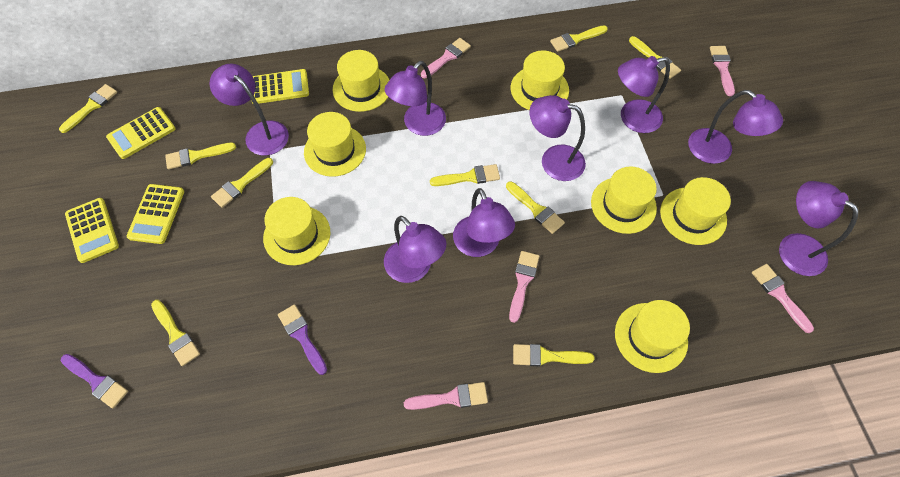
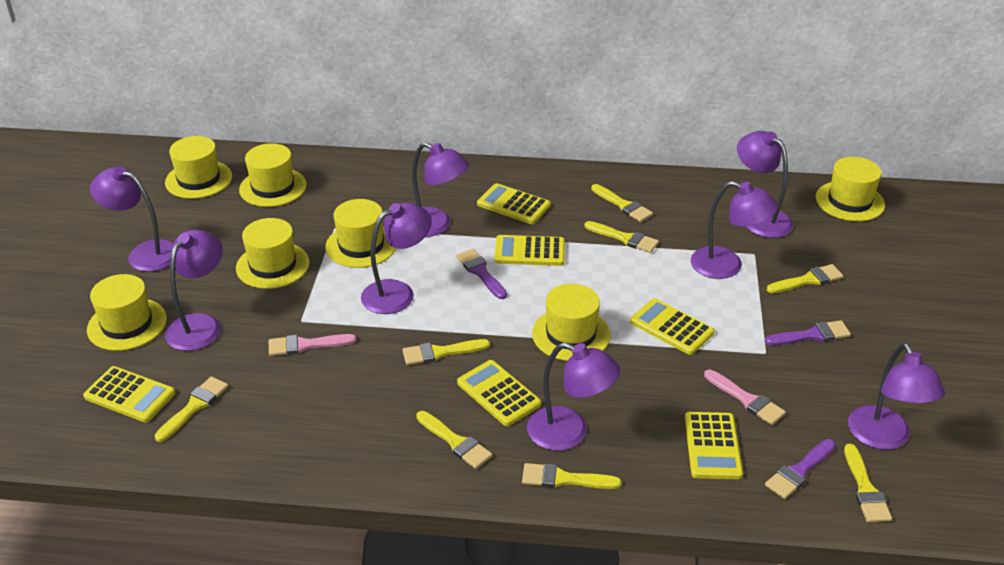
pink brush: 5 -> 2
purple brush: 2 -> 3
yellow brush: 9 -> 8
yellow calculator: 4 -> 6

